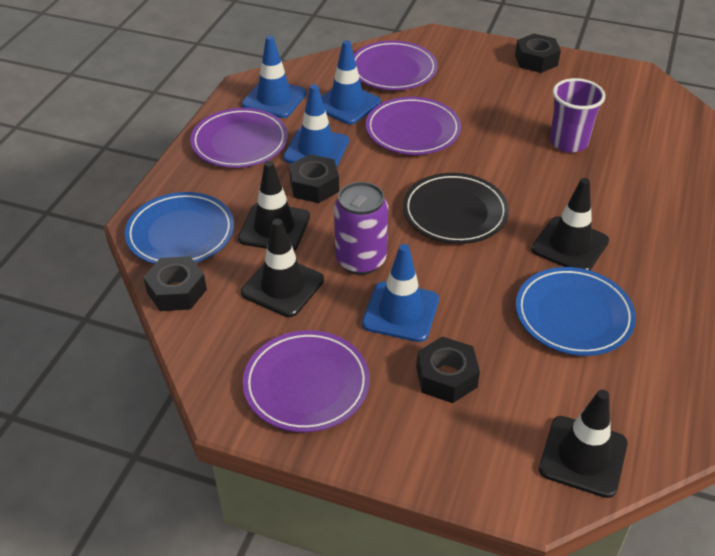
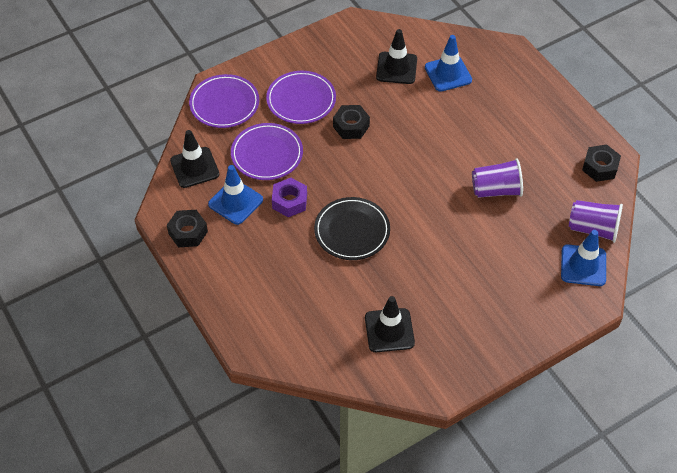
black nut: 4 -> 3
black traffic cone: 4 -> 3
blue plate: 2 -> 0
blue traffic cone: 4 -> 3
purple can: 1 -> 0
purple cup: 1 -> 2
purple nut: 0 -> 1
purple plate: 4 -> 3

